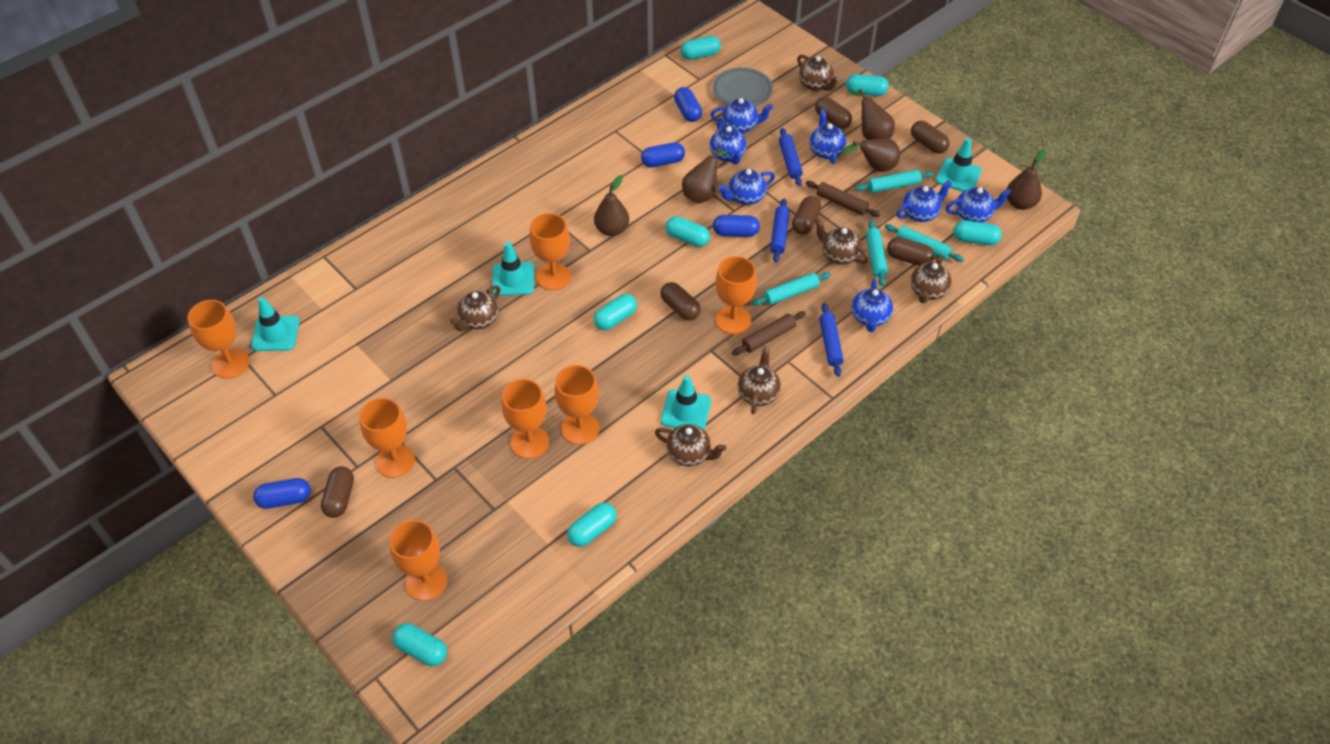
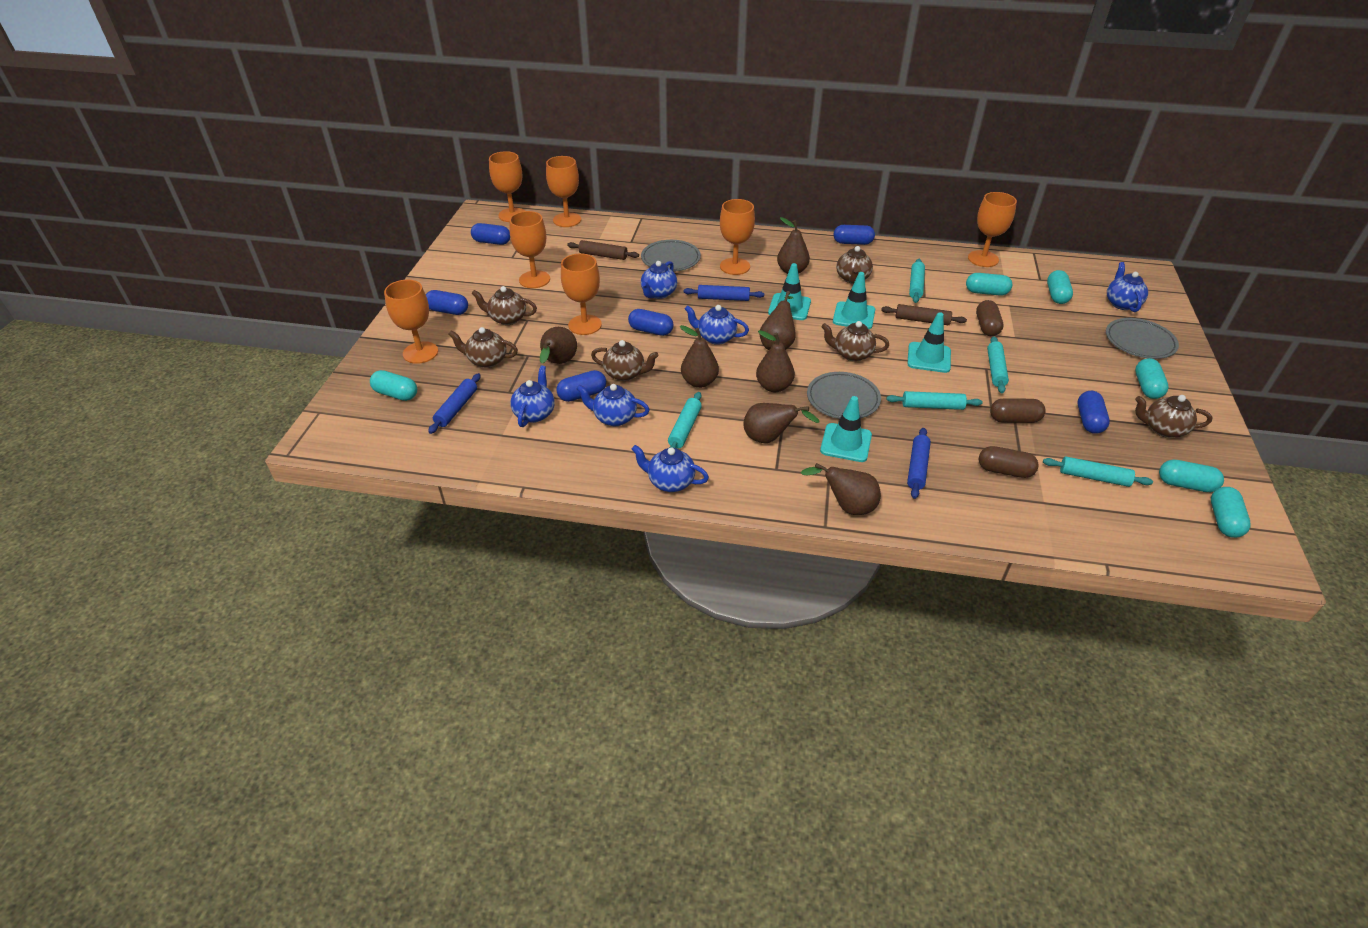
blue capsule: 4 -> 6
blue teapot: 7 -> 6
brown capsule: 6 -> 3
brown pear: 5 -> 7
grey plate: 1 -> 3
turquoise capsule: 7 -> 6
turquoise rolling pin: 4 -> 5

